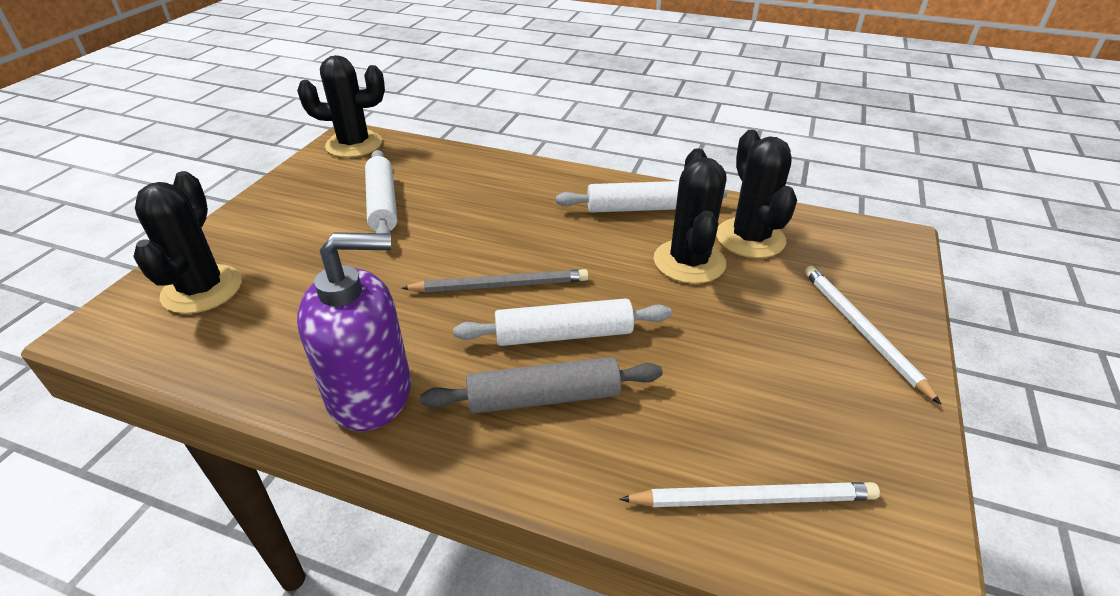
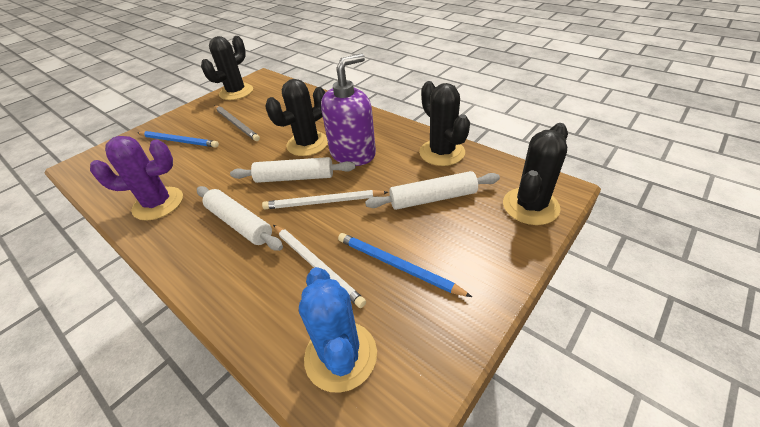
blue cactus: 0 -> 1
blue pencil: 0 -> 2
grey rolling pin: 1 -> 0
purple cactus: 0 -> 1

